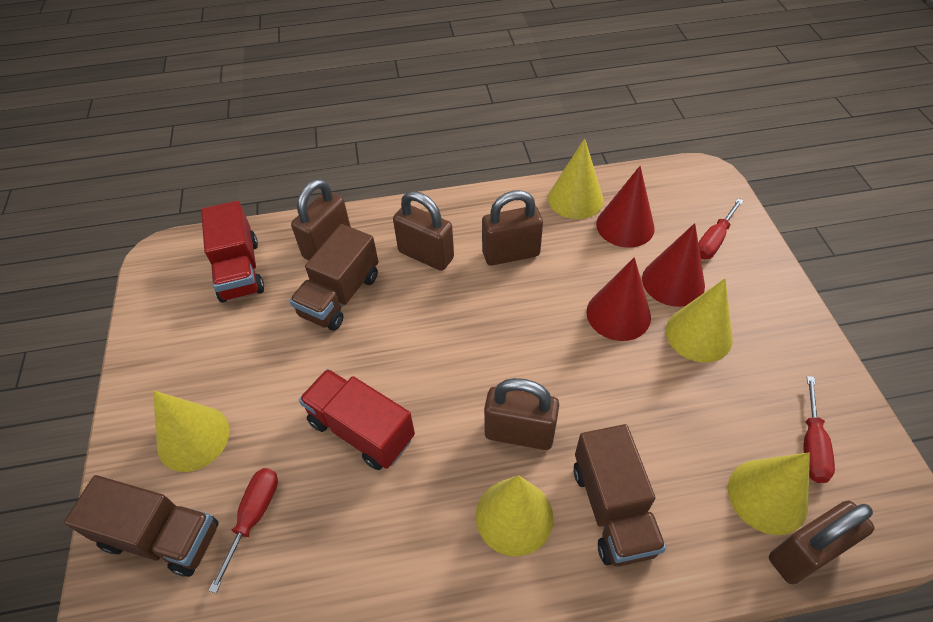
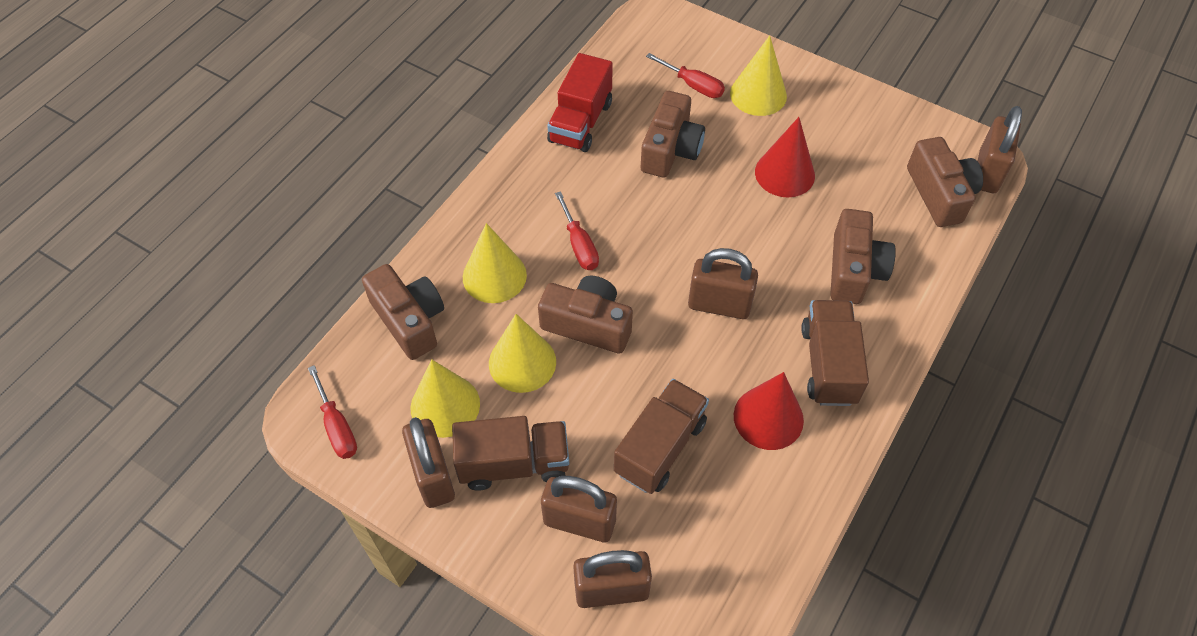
brown camera: 0 -> 5
red cone: 3 -> 2
red truck: 2 -> 1
yellow cone: 5 -> 4

